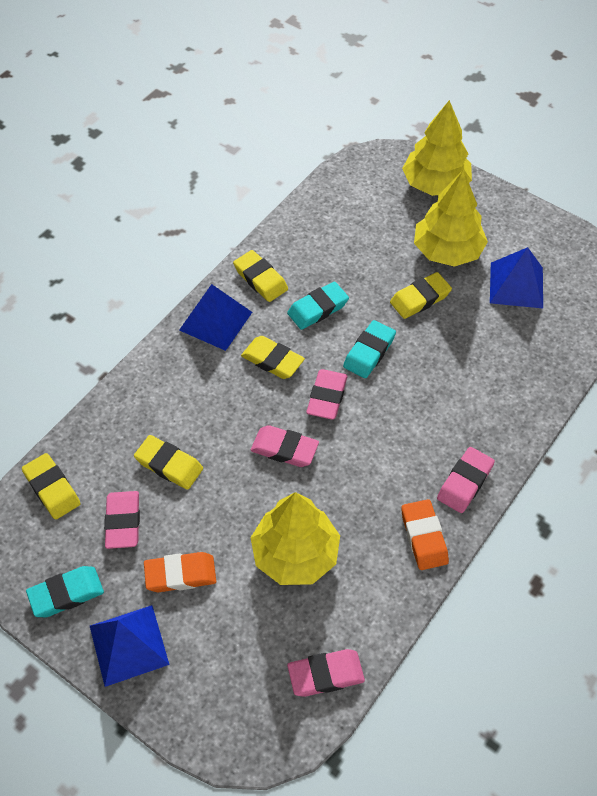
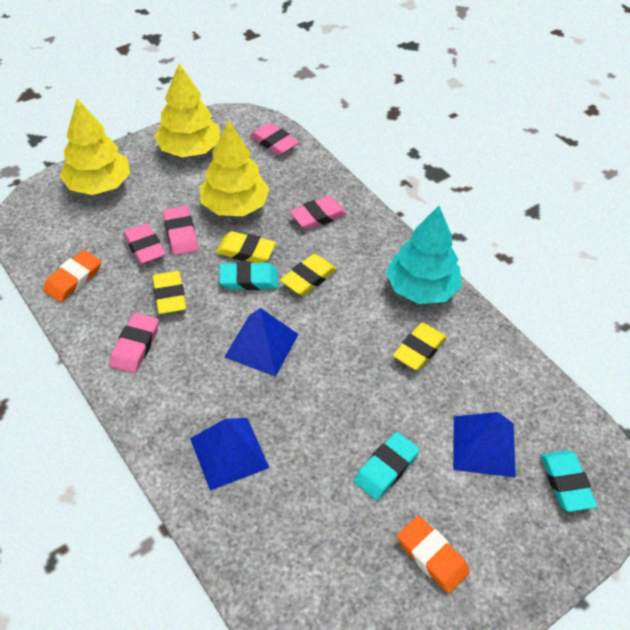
turquoise tree: 0 -> 1
yellow eraser: 5 -> 4

